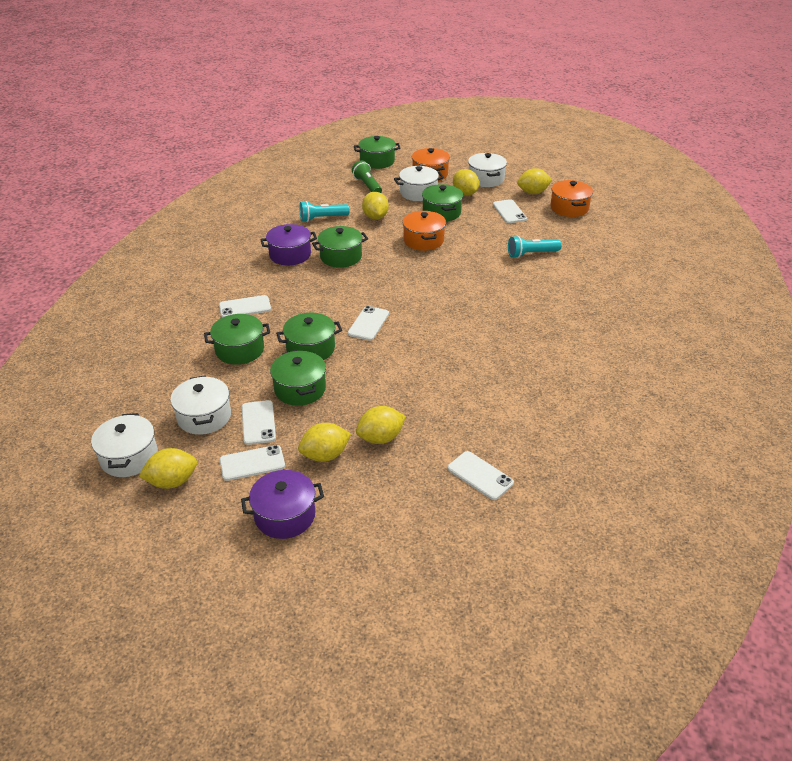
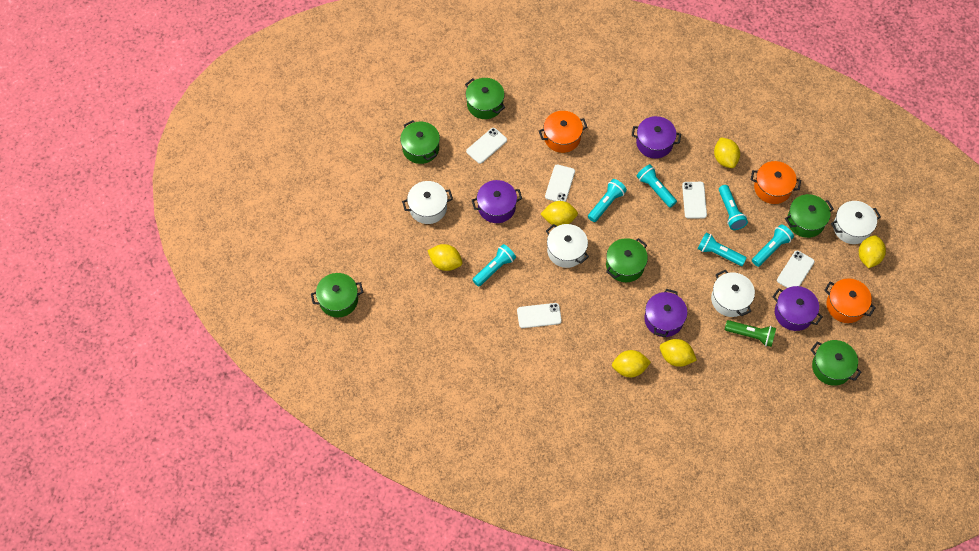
purple pot: 2 -> 4
turquoise flashlight: 2 -> 6
white phone: 6 -> 5

